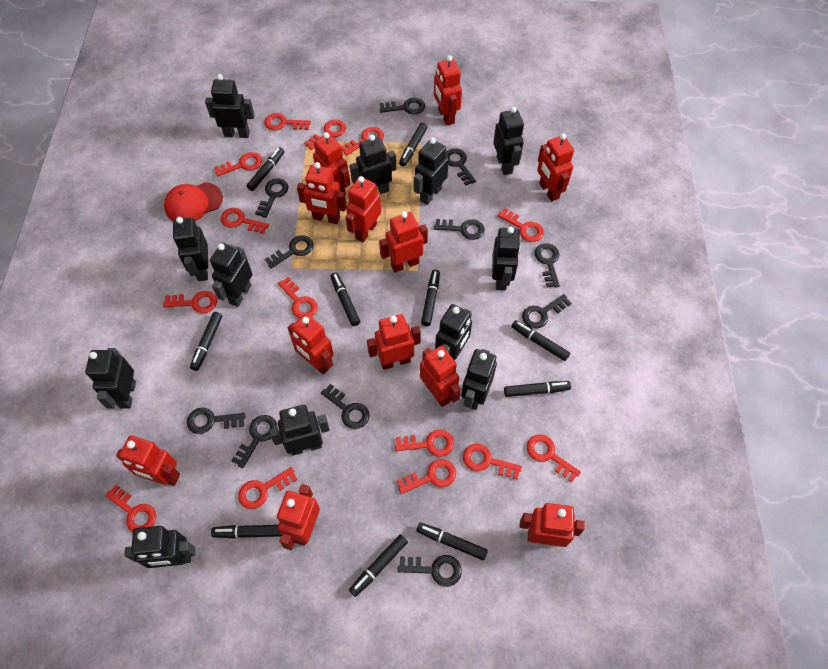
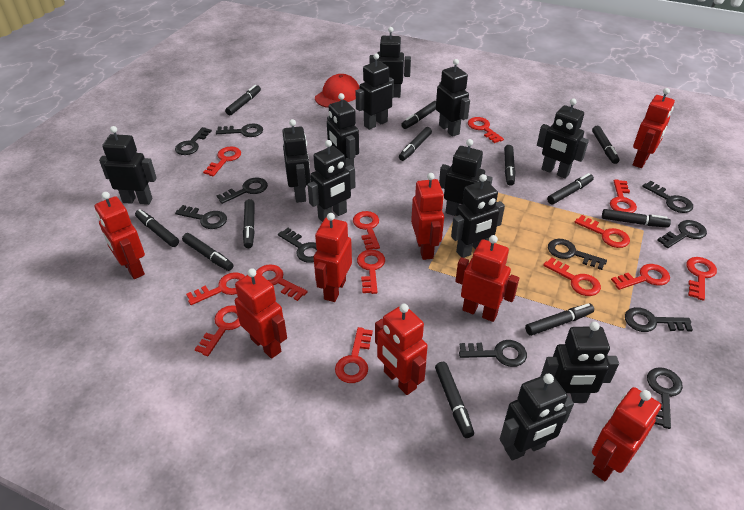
black marker: 10 -> 12
red key: 14 -> 13
red robot: 12 -> 8

